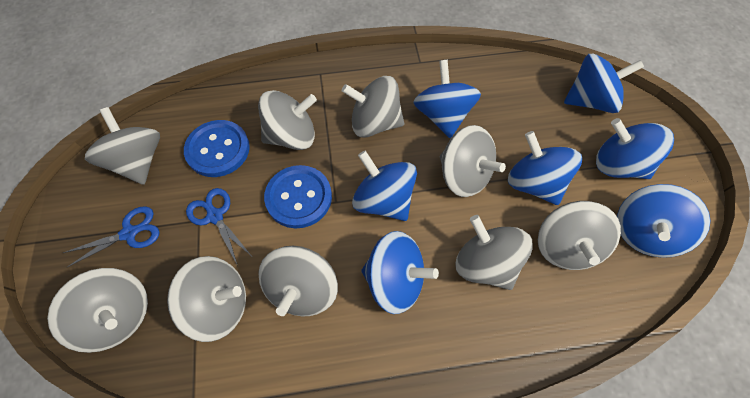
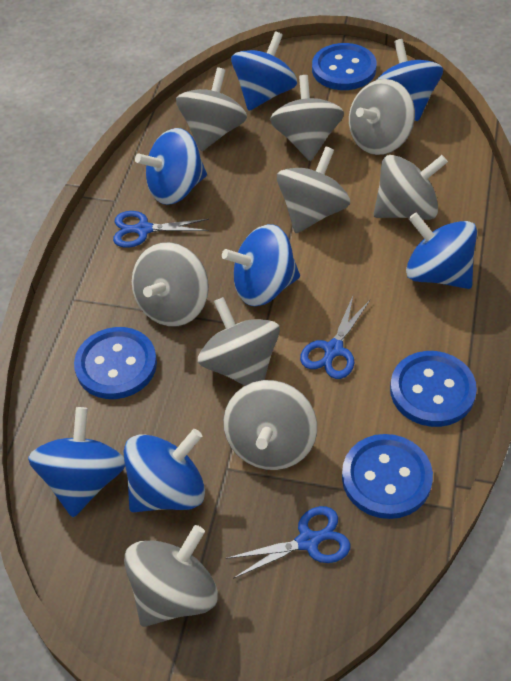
blue button: 2 -> 4
blue scissors: 2 -> 3

